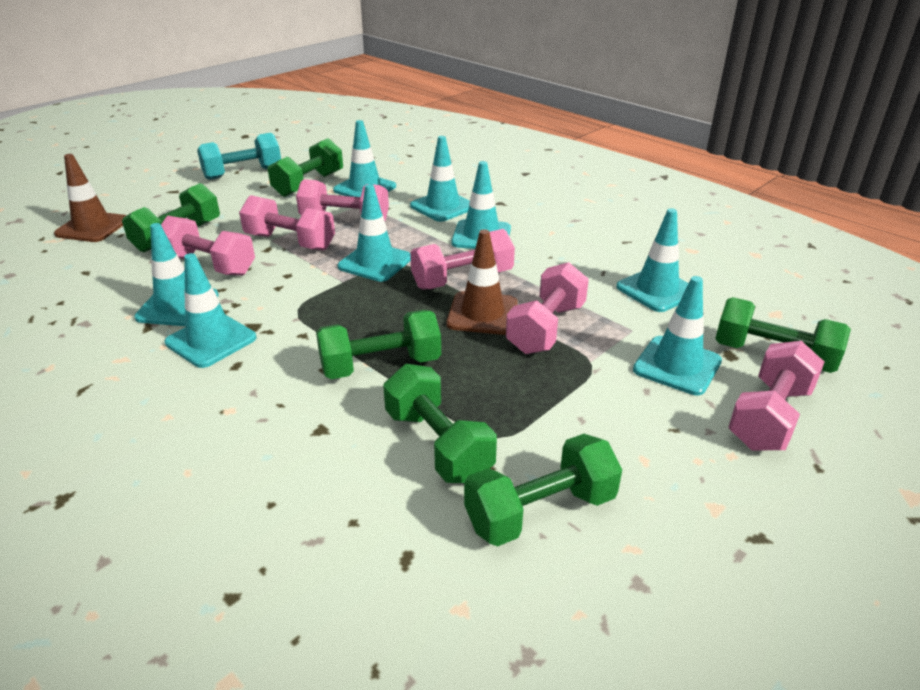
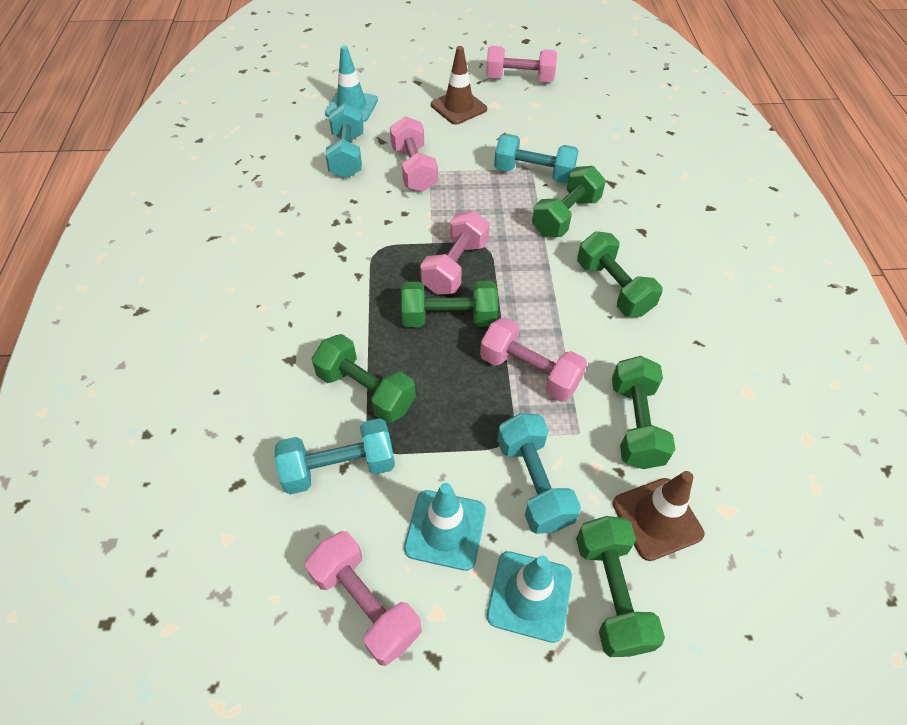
pink dumbbell: 6 -> 5
turquoise dumbbell: 1 -> 4
turquoise traffic cone: 8 -> 3

